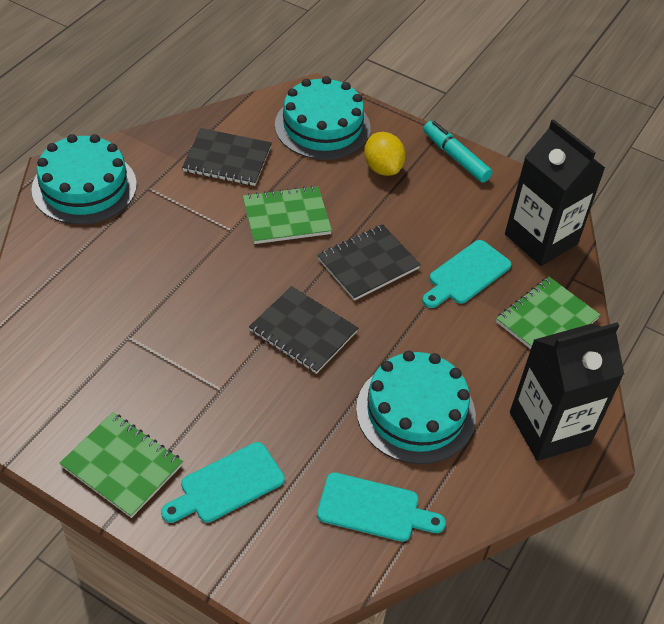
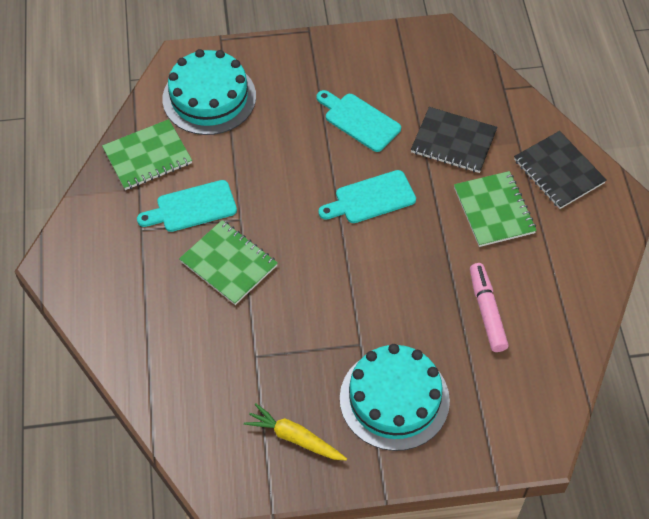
black carton: 2 -> 0
black notebook: 3 -> 2
pink marker: 0 -> 1
turquoise cake: 3 -> 2
turquoise marker: 1 -> 0
yellow carrot: 0 -> 1
yellow lemon: 1 -> 0

